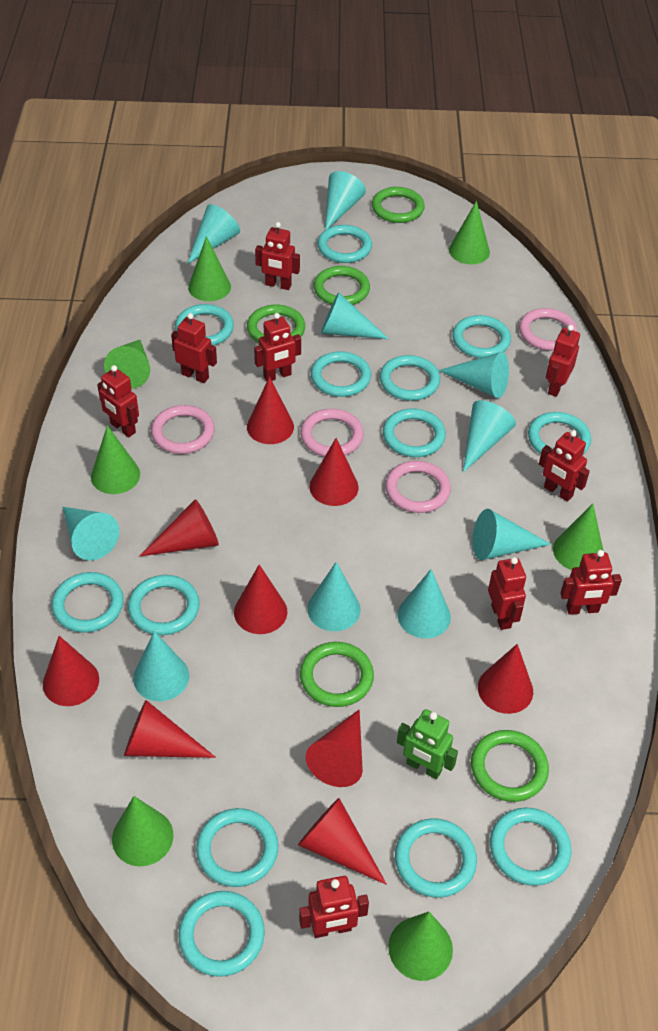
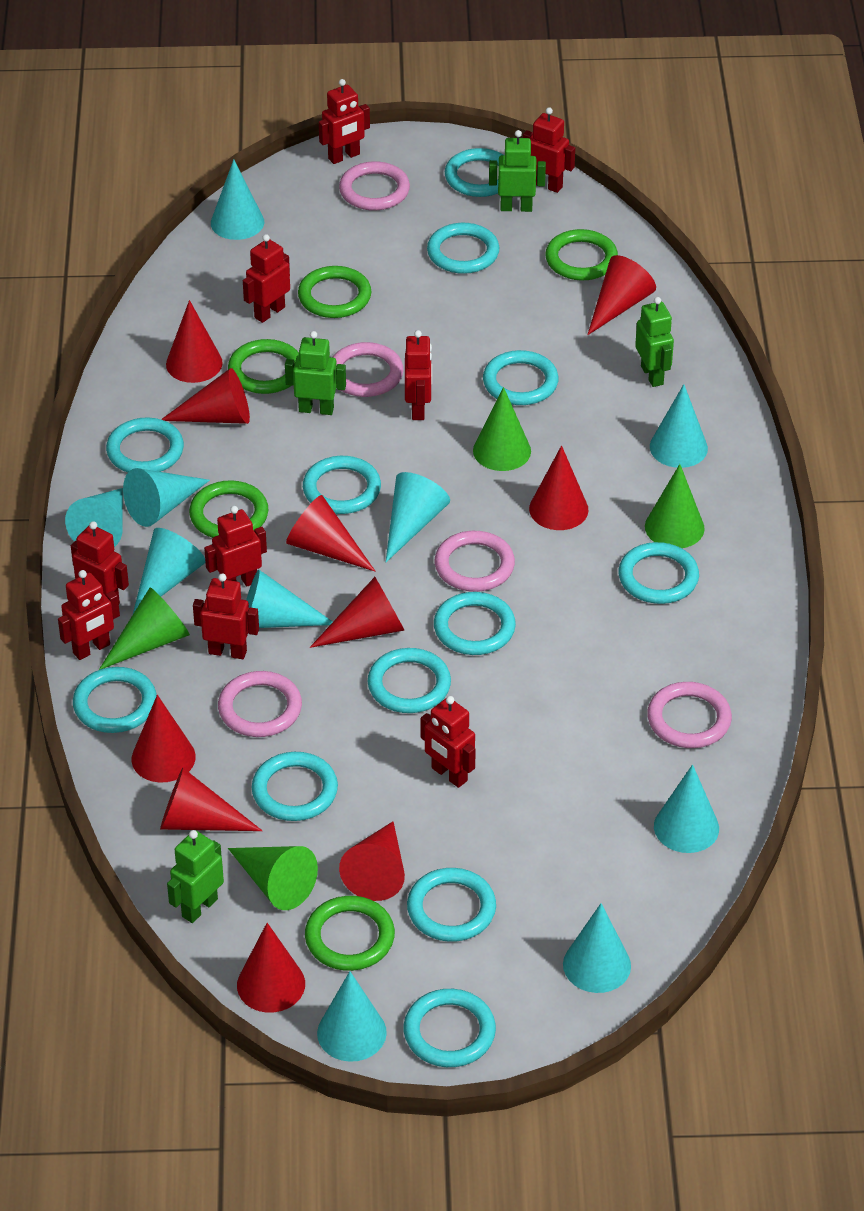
green cone: 7 -> 4
green robot: 1 -> 4
pink ring: 4 -> 5
red cone: 9 -> 10
turquoise ring: 13 -> 12

